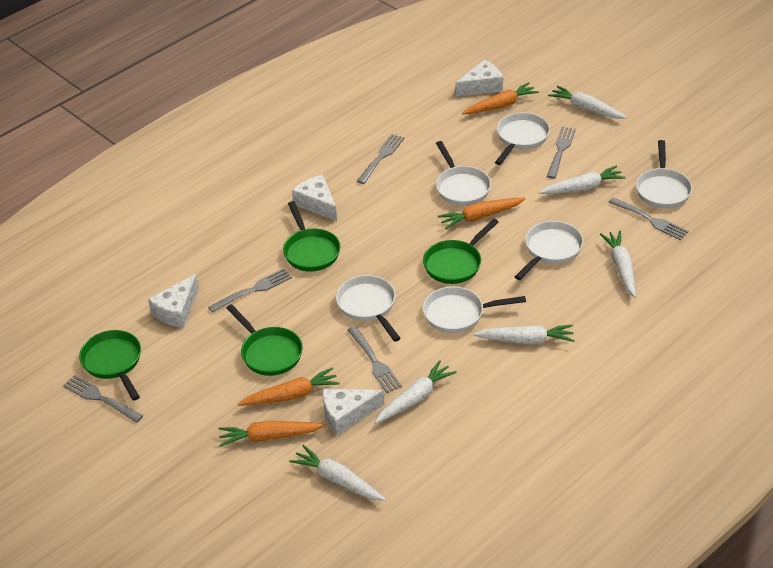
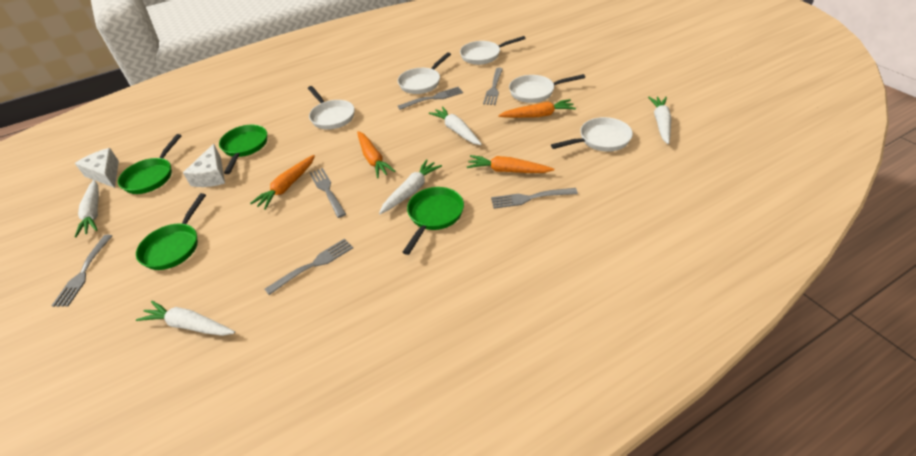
white carrot: 6 -> 5
white cheese: 4 -> 2
white pan: 6 -> 5

